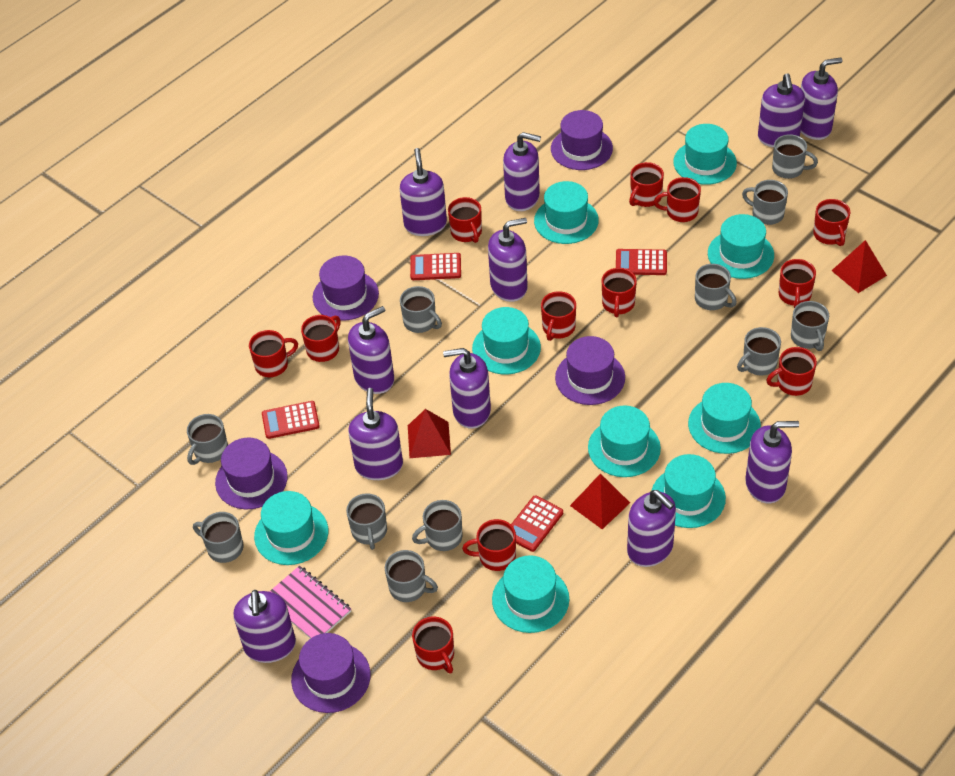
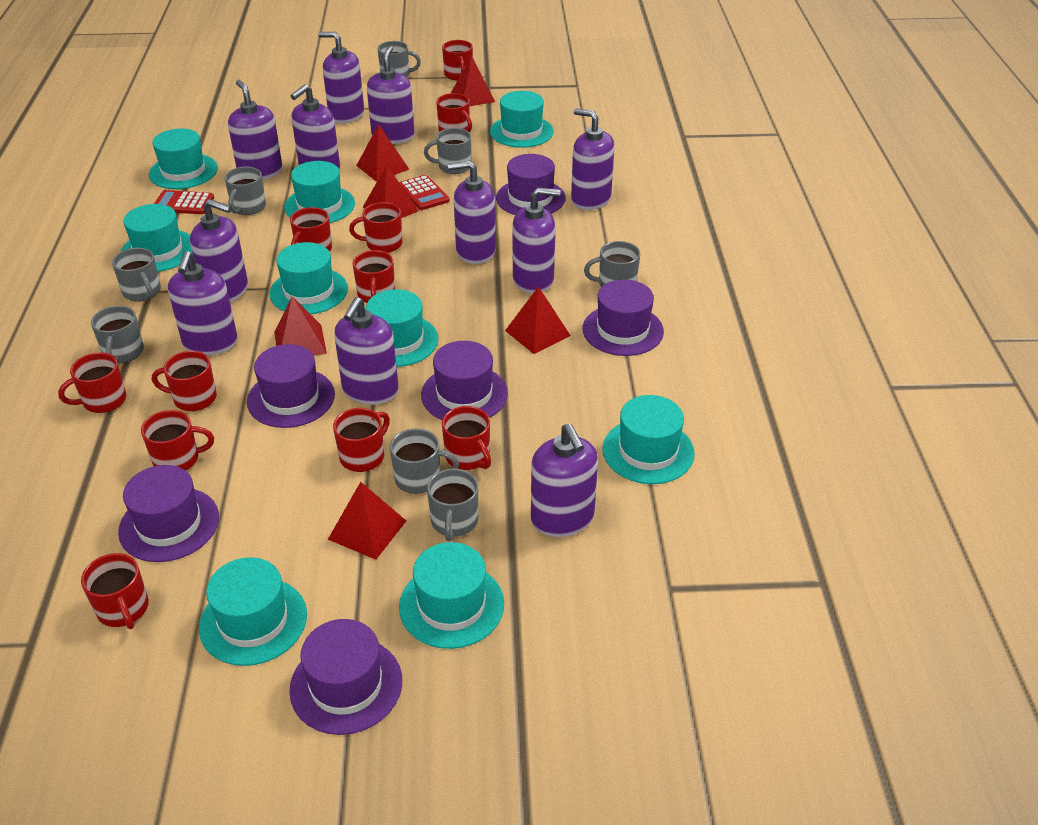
grey mug: 11 -> 8
pink notebook: 1 -> 0
purple hat: 5 -> 6
red calculator: 4 -> 2
red mug: 12 -> 11
red pyramid: 3 -> 6

